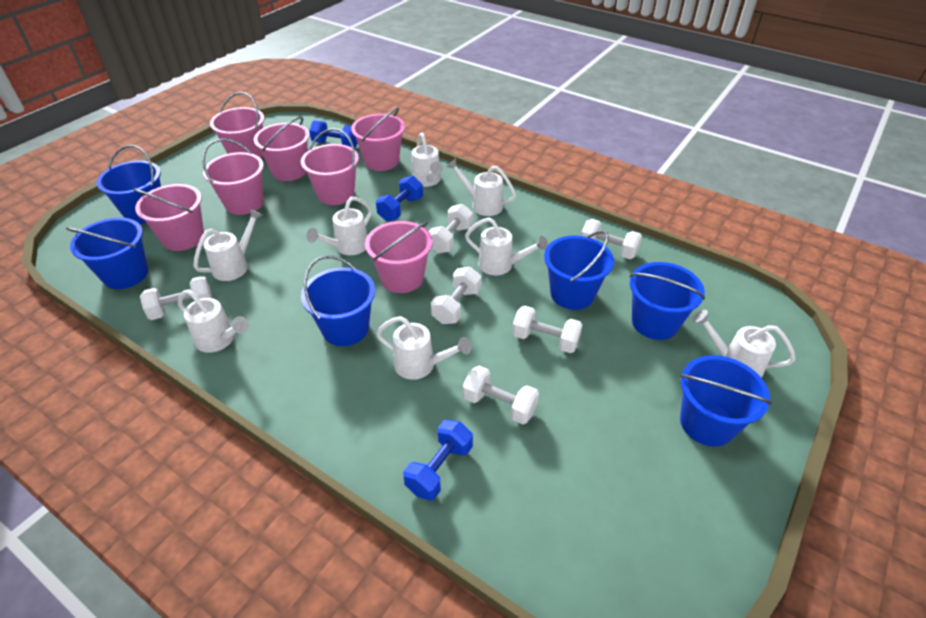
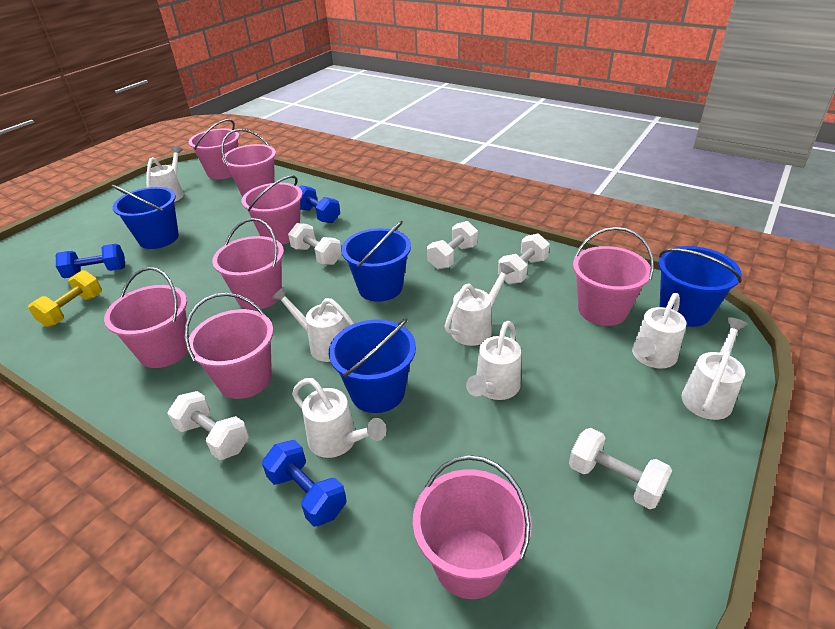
blue bucket: 6 -> 4
pink bucket: 7 -> 8
white dumbbell: 6 -> 5
white watering can: 8 -> 7
yellow dumbbell: 0 -> 1

